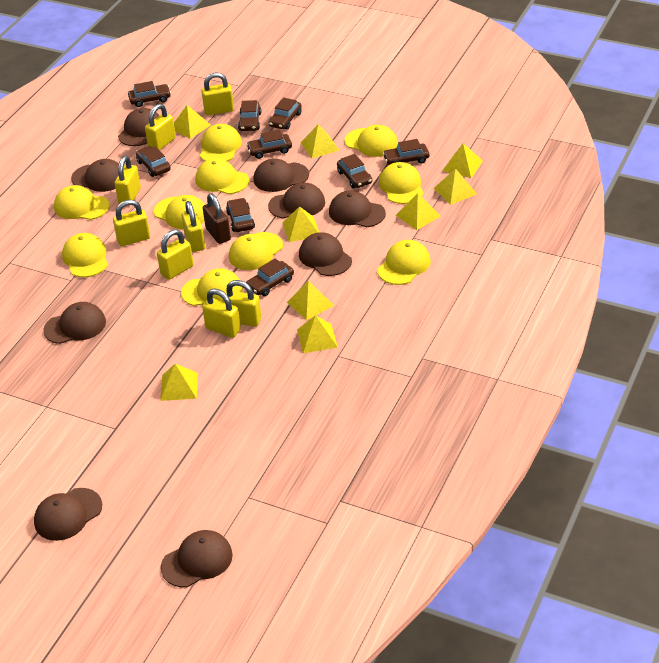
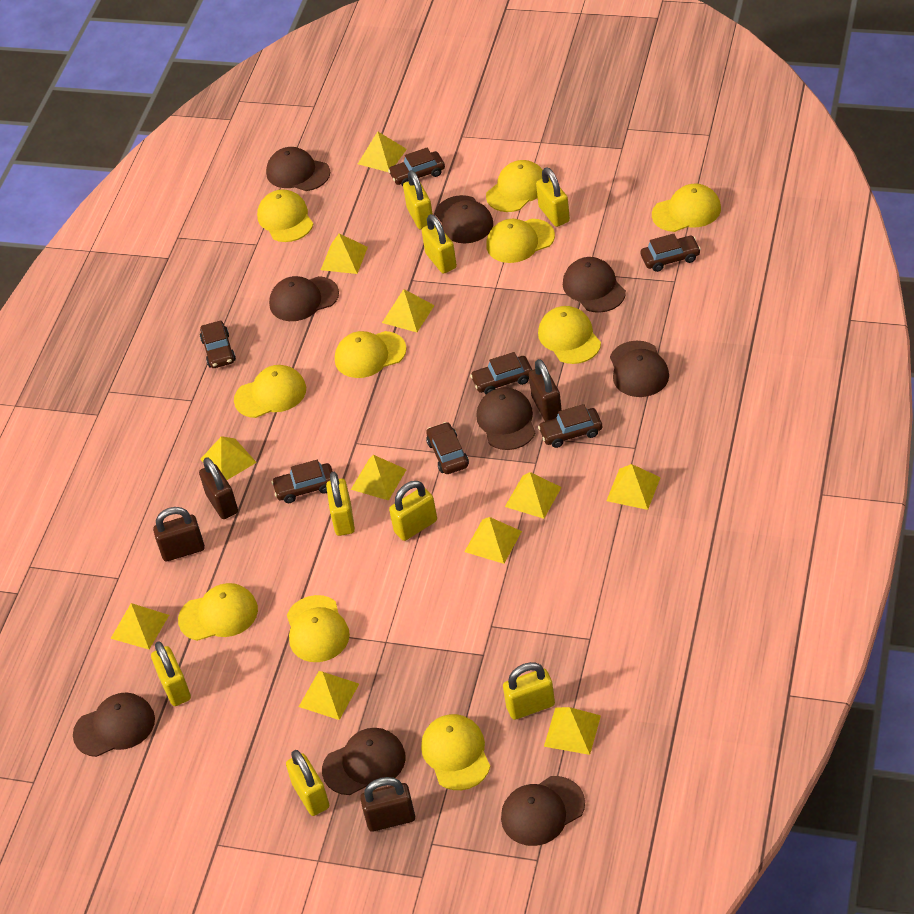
brown car: 9 -> 7
brown padlock: 1 -> 4
yellow pyramid: 9 -> 11

